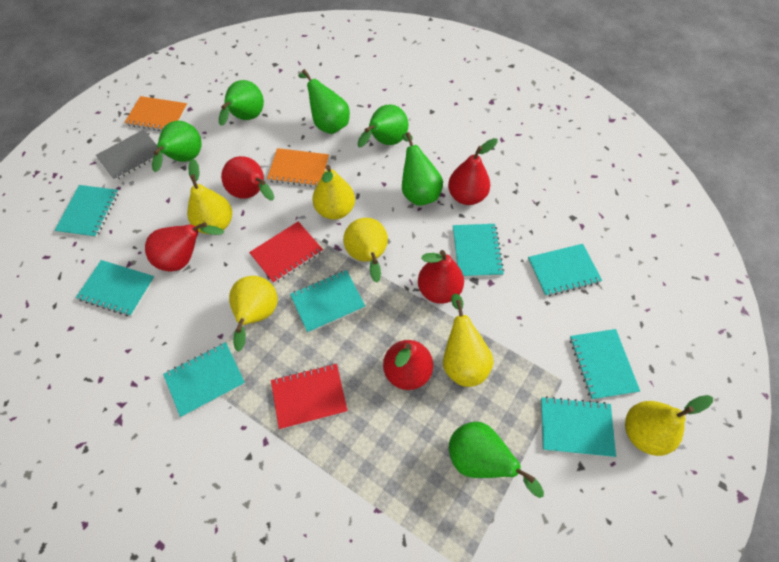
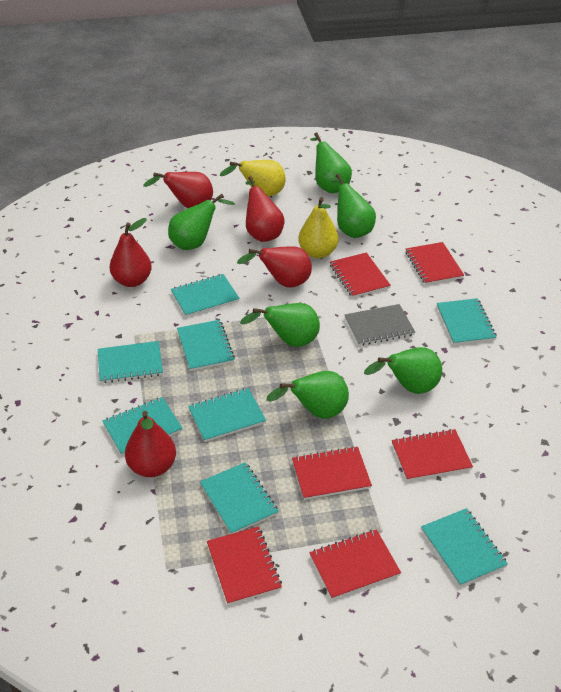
orange notebook: 2 -> 0
red notebook: 2 -> 6
yellow pear: 6 -> 2

